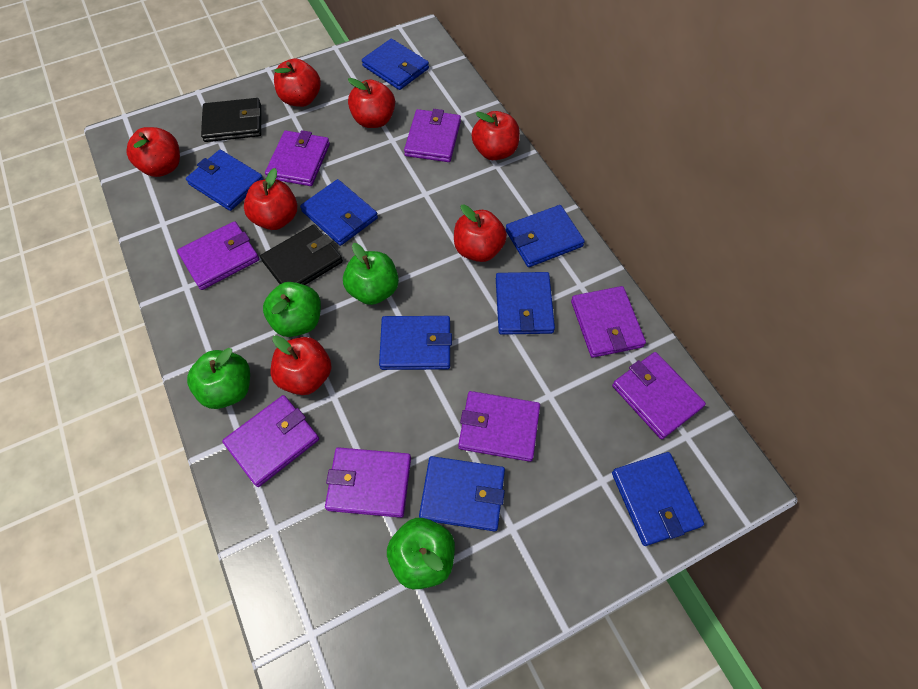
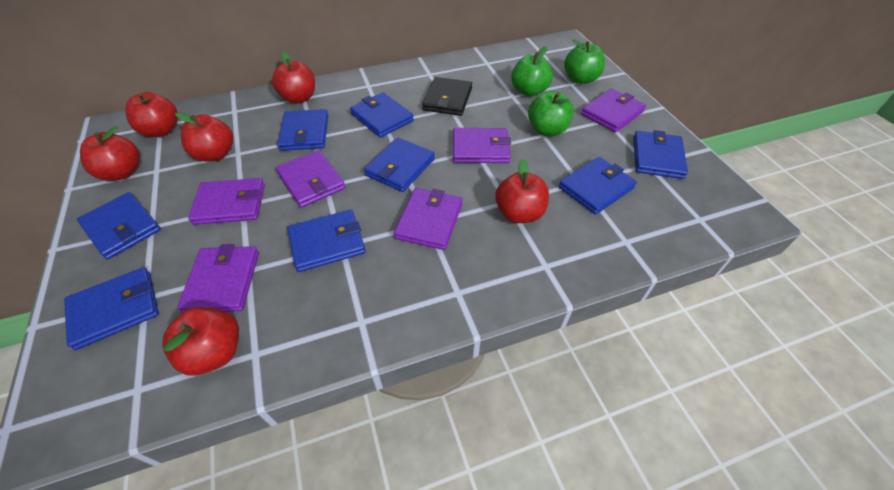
black wallet: 2 -> 1
green apple: 4 -> 3
purple wallet: 8 -> 6
red apple: 7 -> 6

